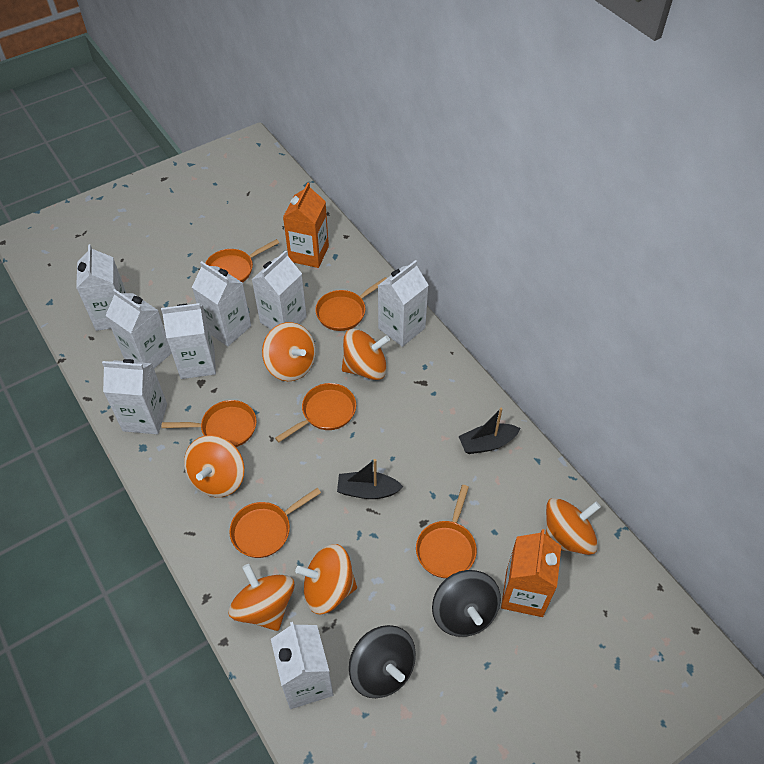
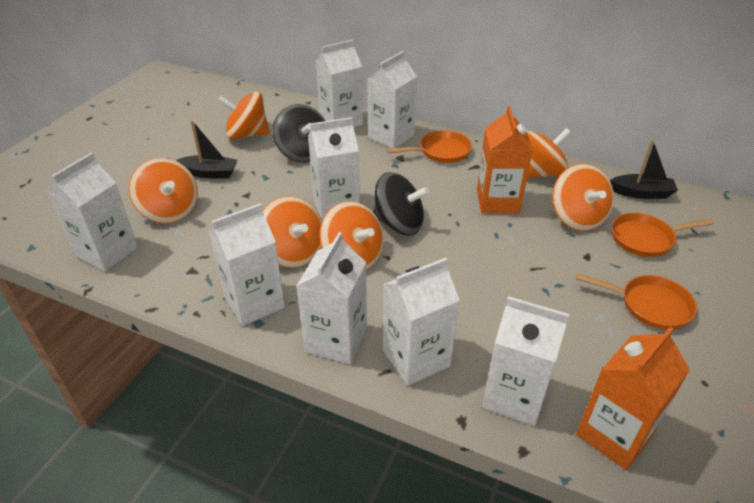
orange pan: 6 -> 3

